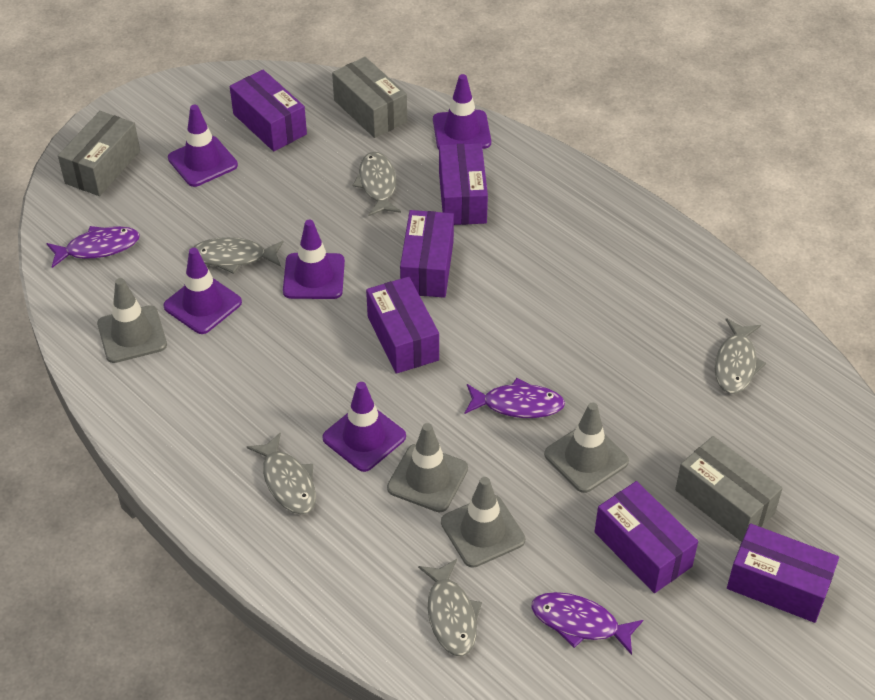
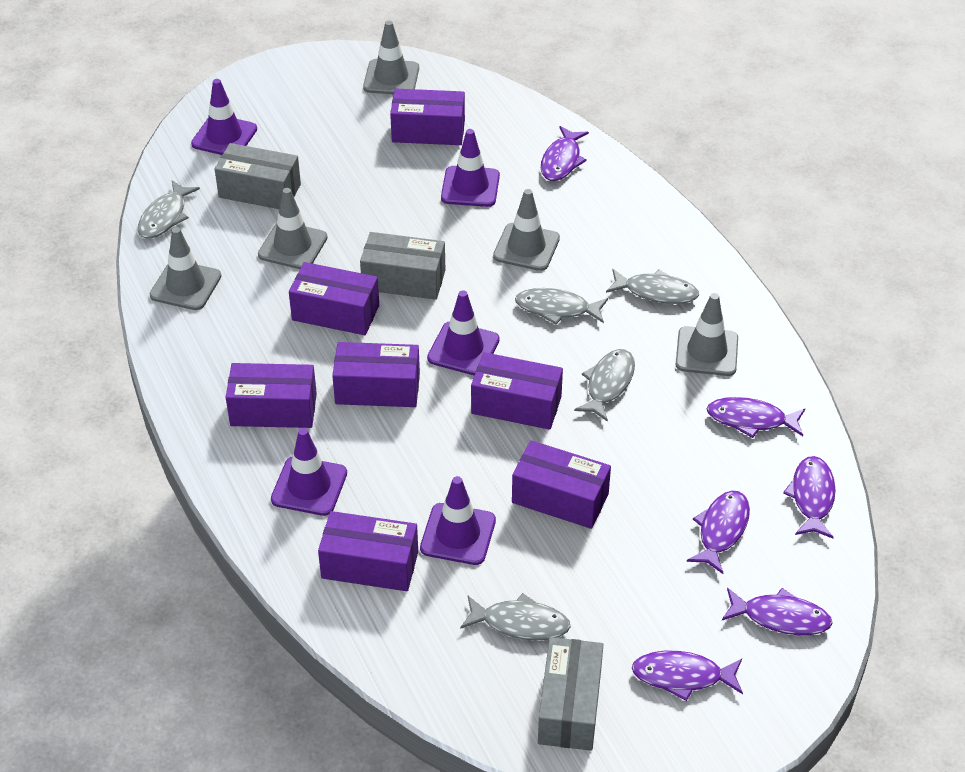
grey traffic cone: 4 -> 5
purple box: 6 -> 7
purple fish: 3 -> 6

